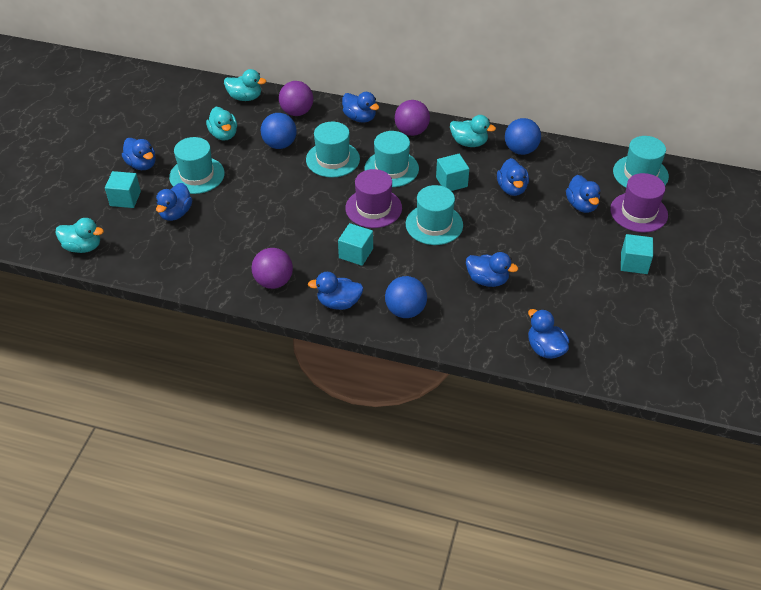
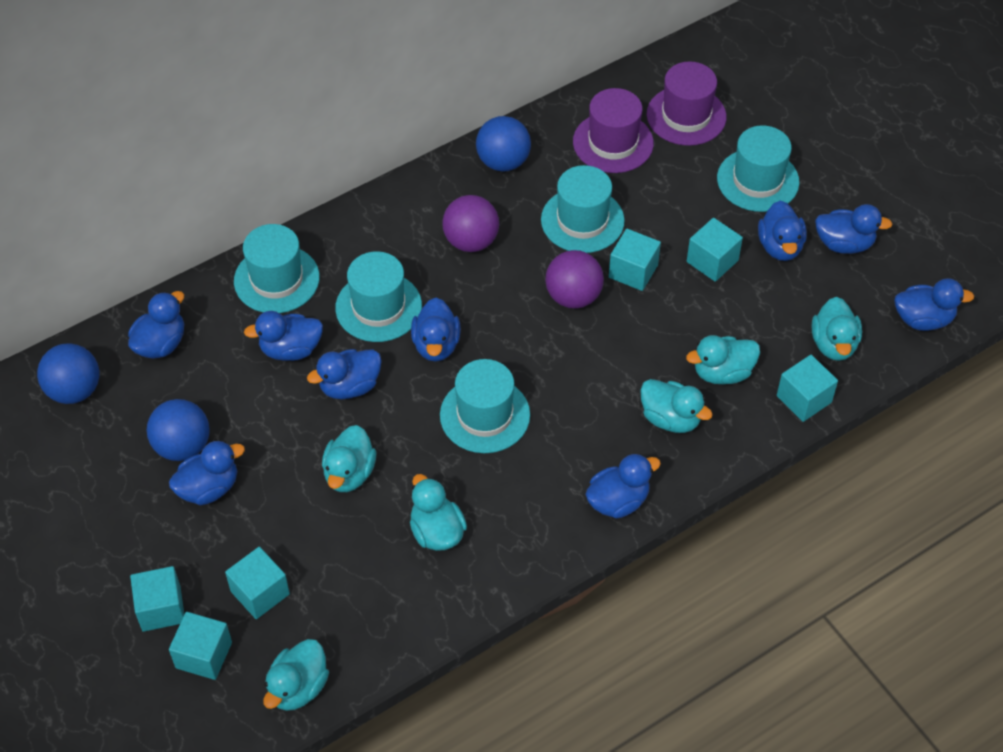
blue duck: 8 -> 9
purple ball: 3 -> 2
turquoise cube: 4 -> 6
turquoise duck: 4 -> 6

